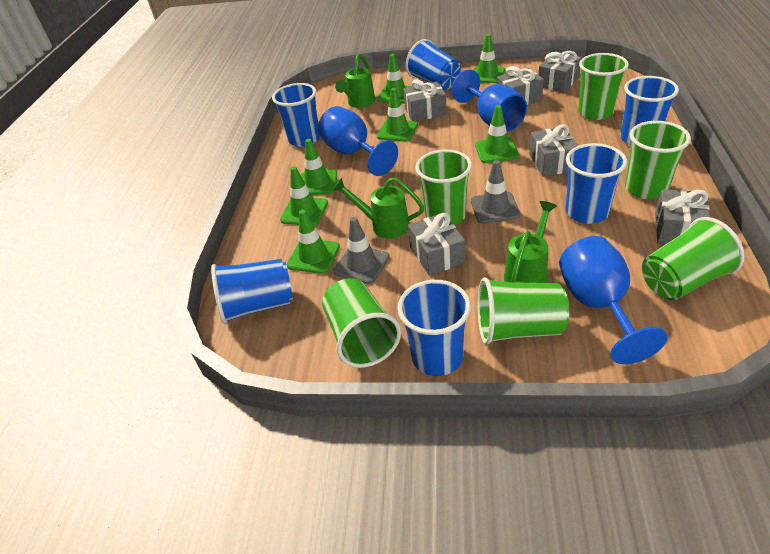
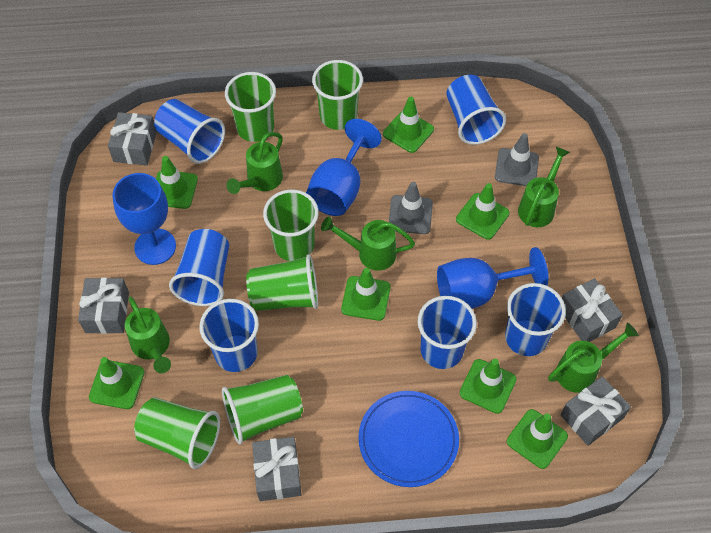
blue plate: 0 -> 1
green watering can: 3 -> 5
grey gift: 6 -> 5

